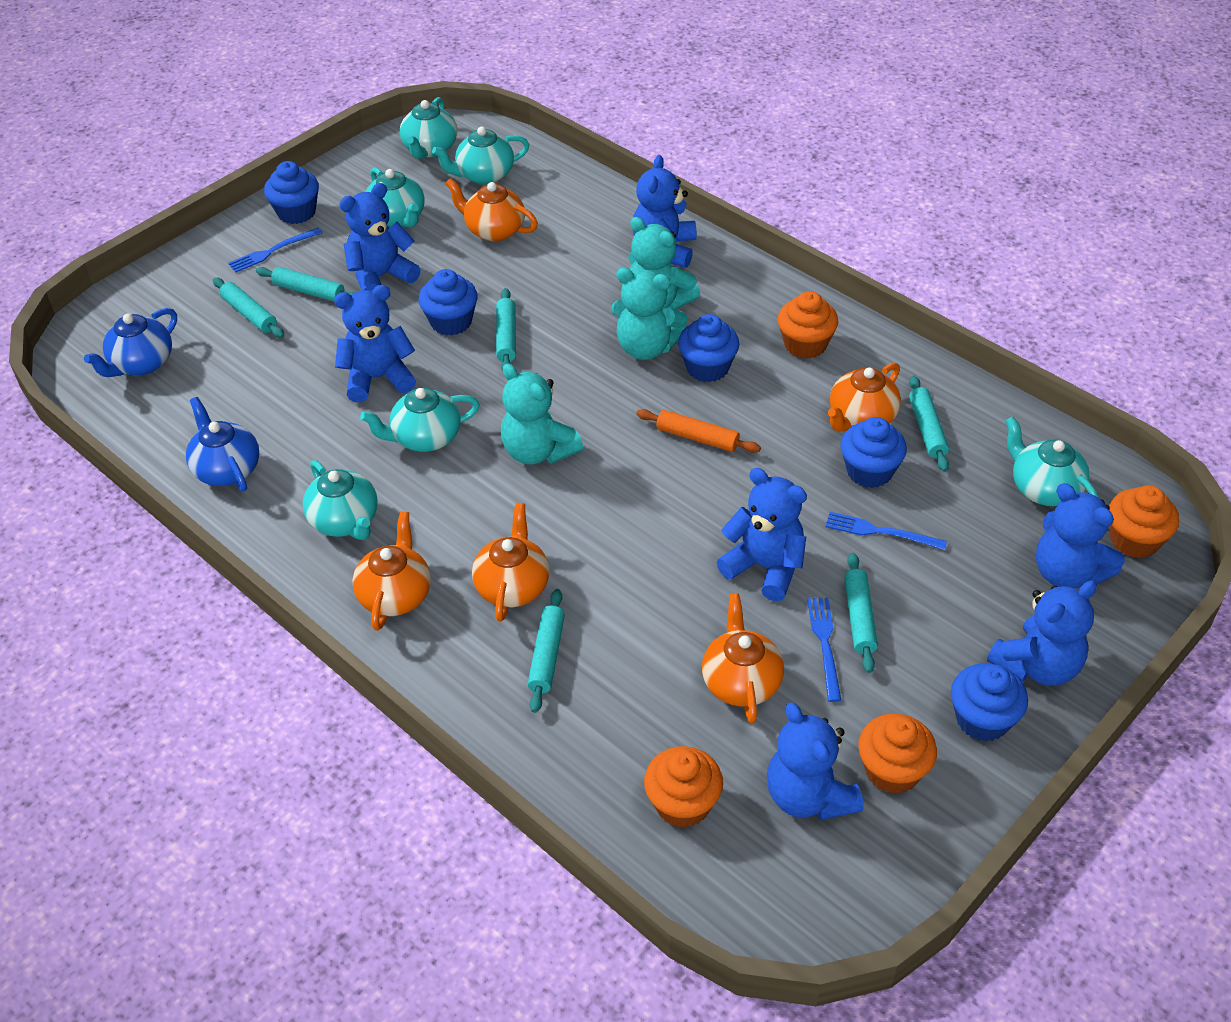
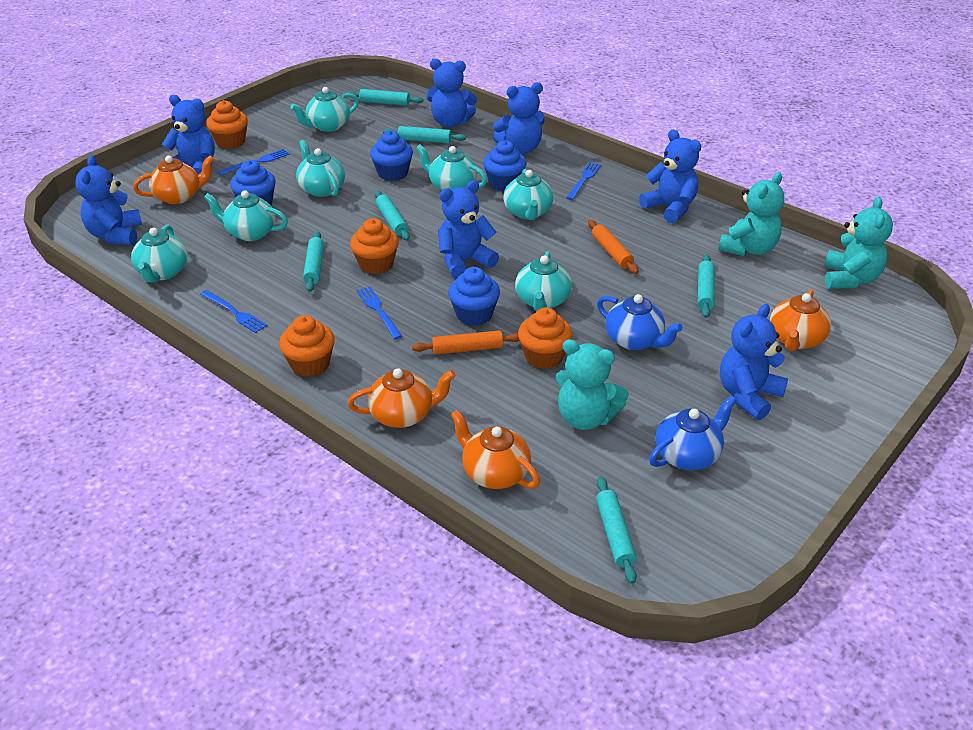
blue cupcake: 5 -> 4
blue fork: 3 -> 4
orange rolling pin: 1 -> 2
orange teapot: 5 -> 4
turquoise teapot: 6 -> 7

